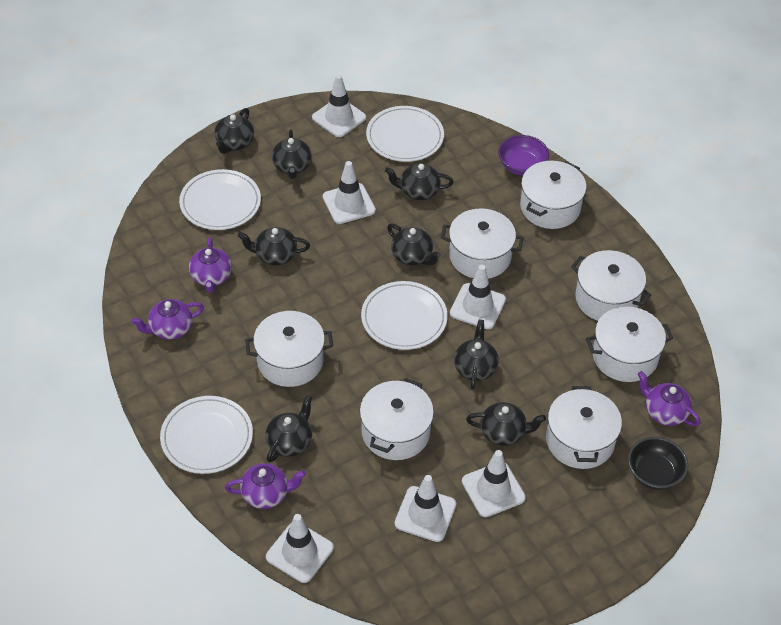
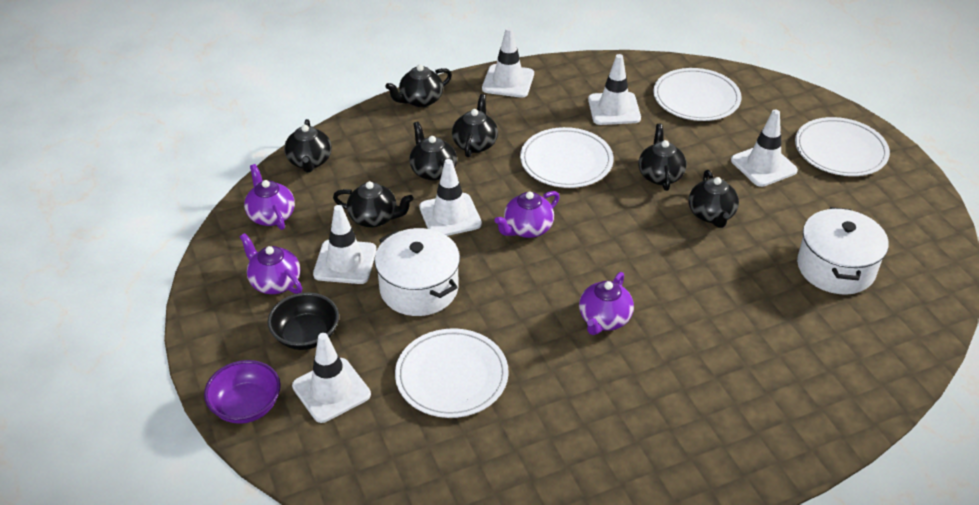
black teapot: 8 -> 7
white pot: 7 -> 2

